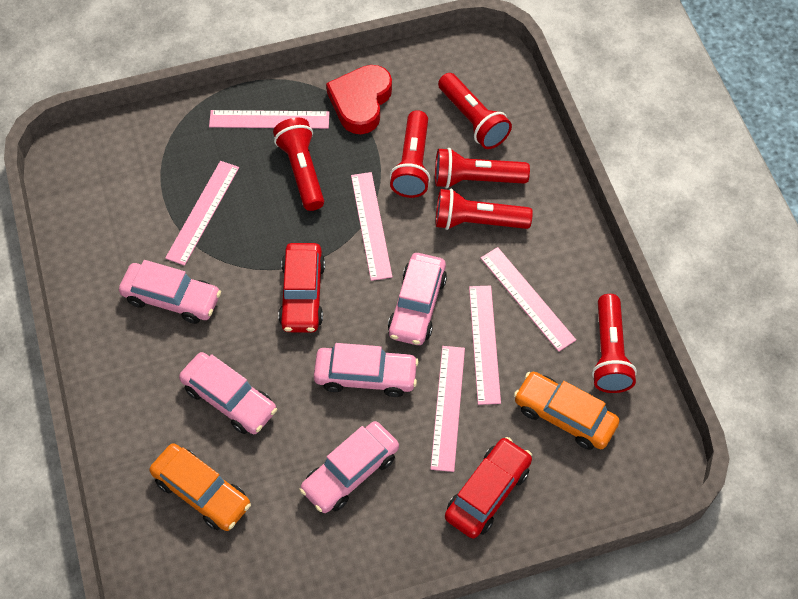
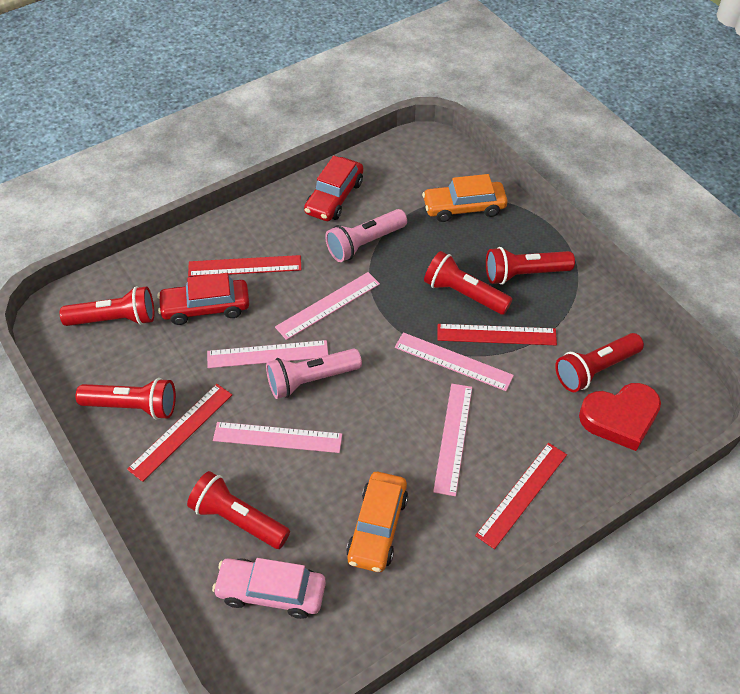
pink car: 5 -> 1
pink flashlight: 0 -> 2
pink ruler: 6 -> 5
red ruler: 0 -> 4

